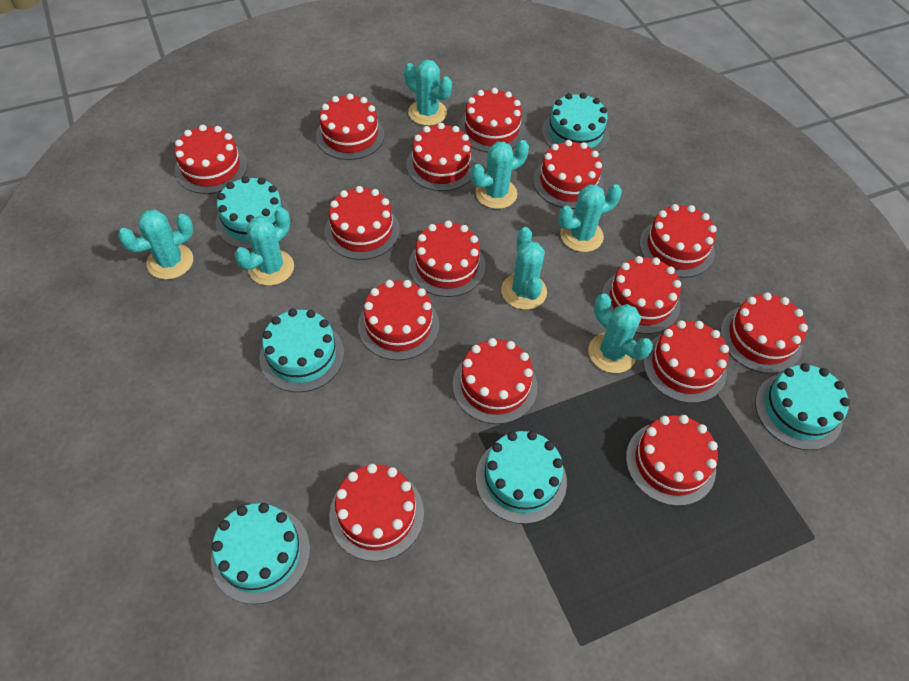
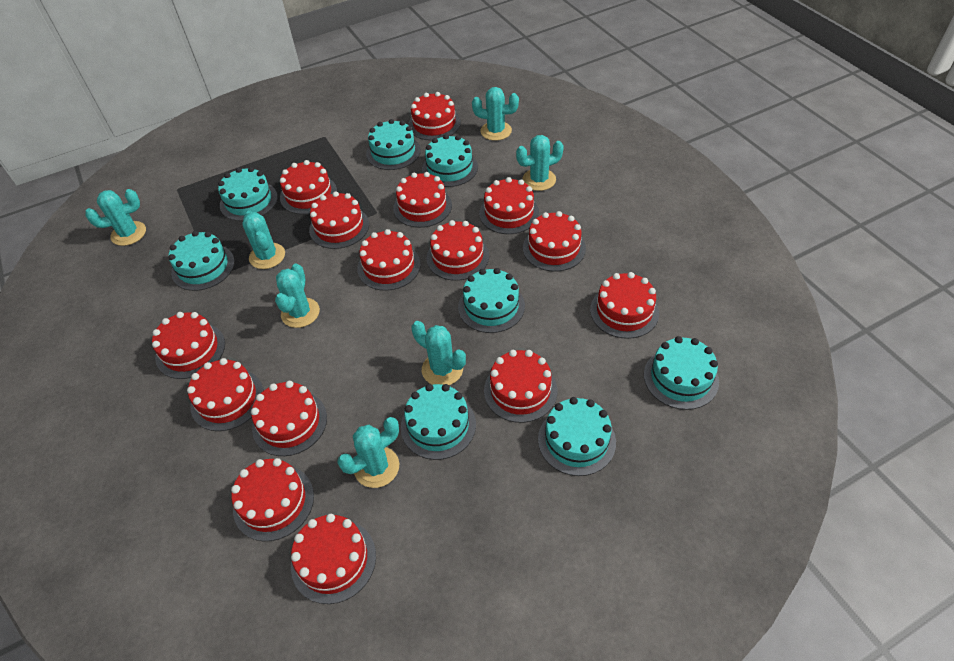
turquoise cake: 6 -> 8

